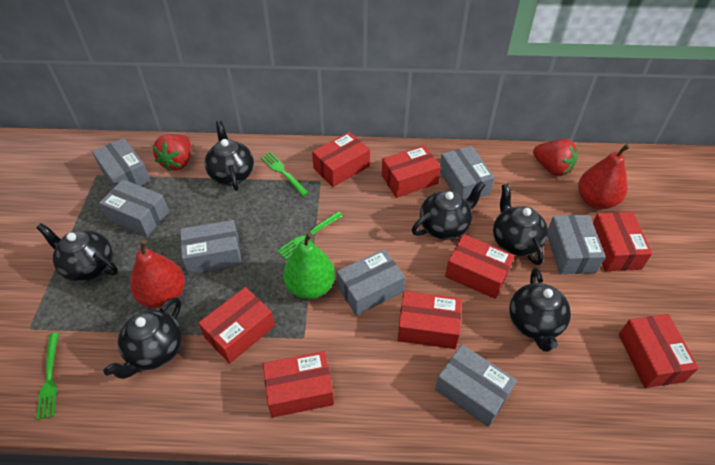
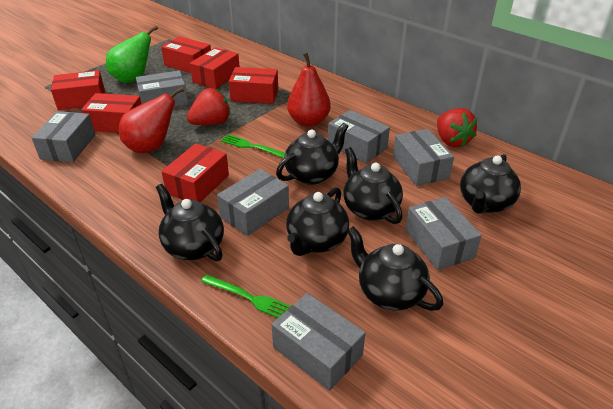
green fork: 3 -> 2
red box: 8 -> 6

